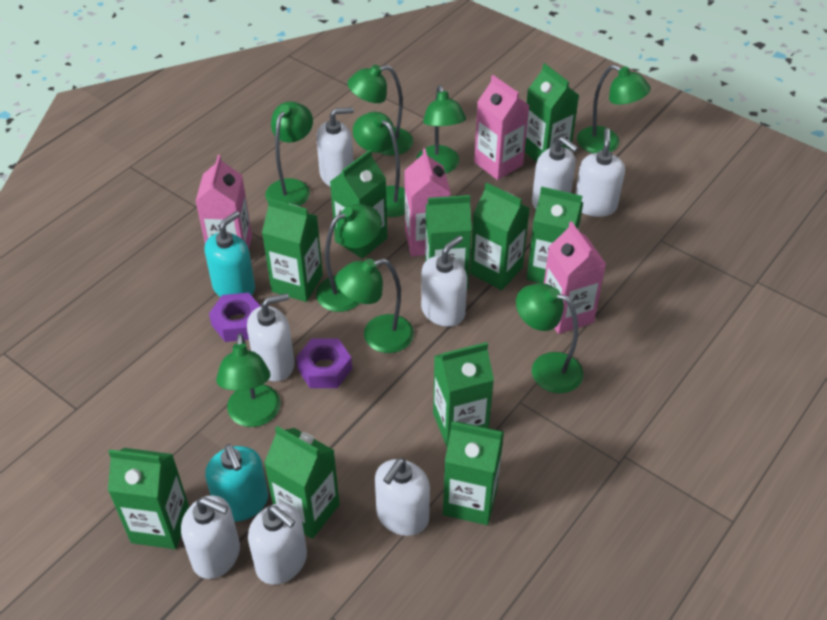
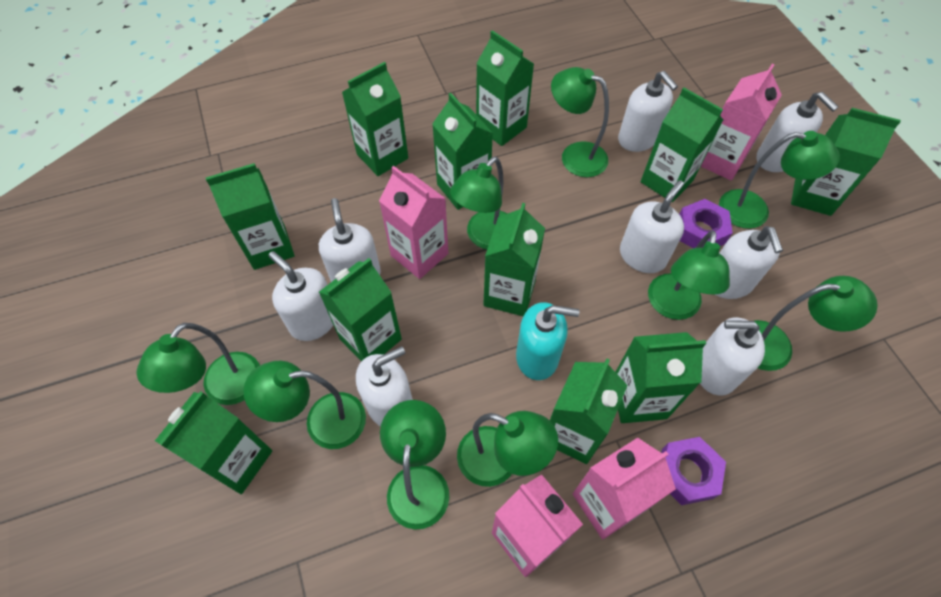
green carton: 10 -> 11
turquoise soap dispenser: 2 -> 1

